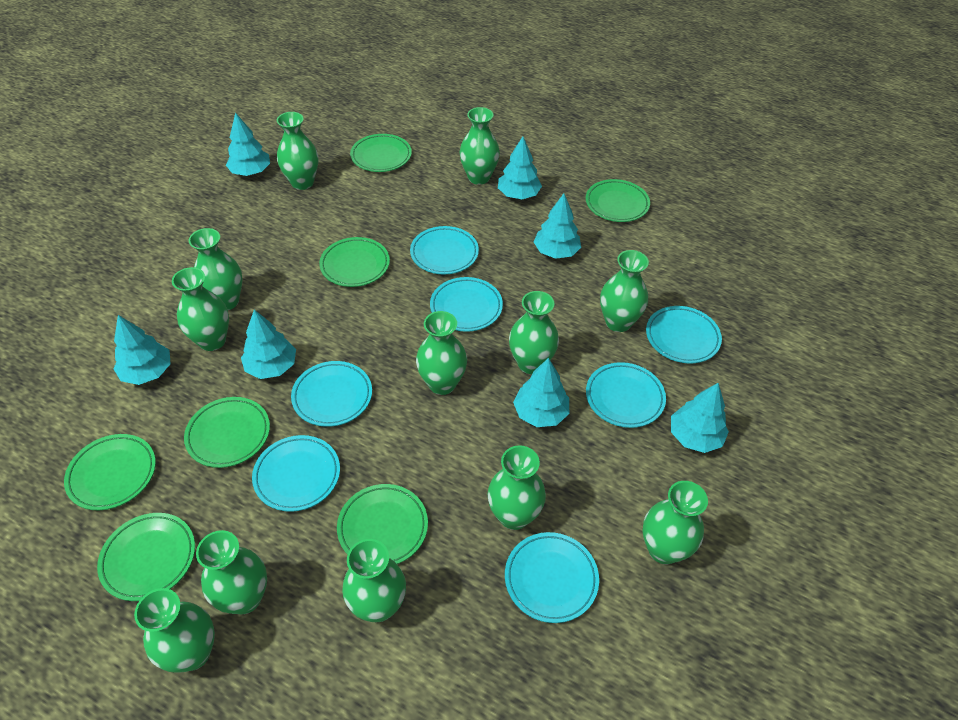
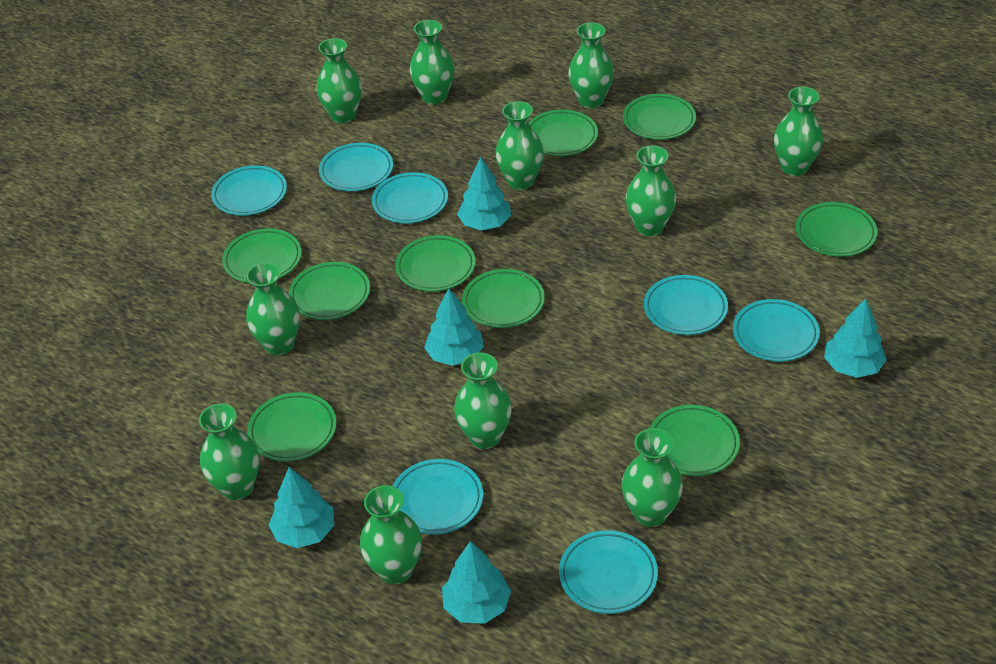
green plate: 7 -> 9
green vase: 12 -> 11
turquoise tree: 7 -> 5

